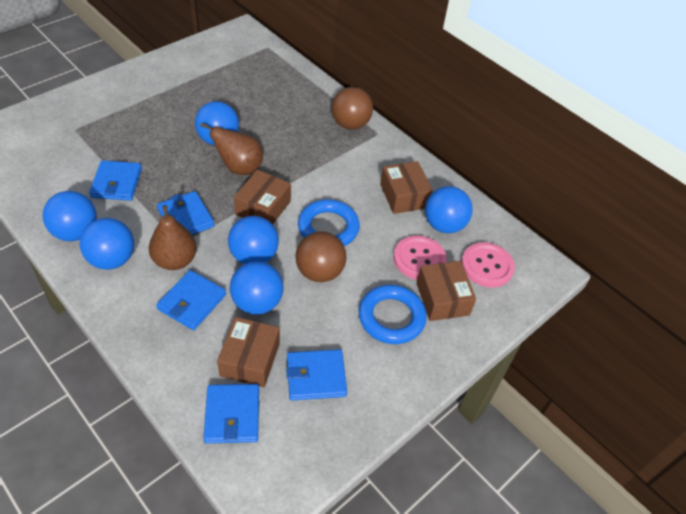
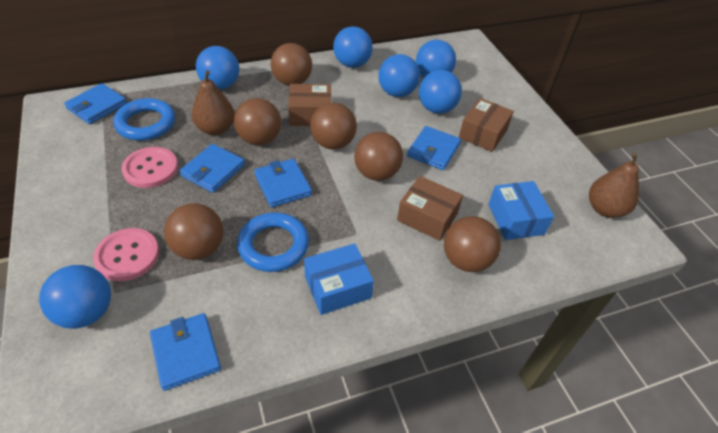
blue box: 0 -> 2
brown ball: 2 -> 6
brown box: 4 -> 3

